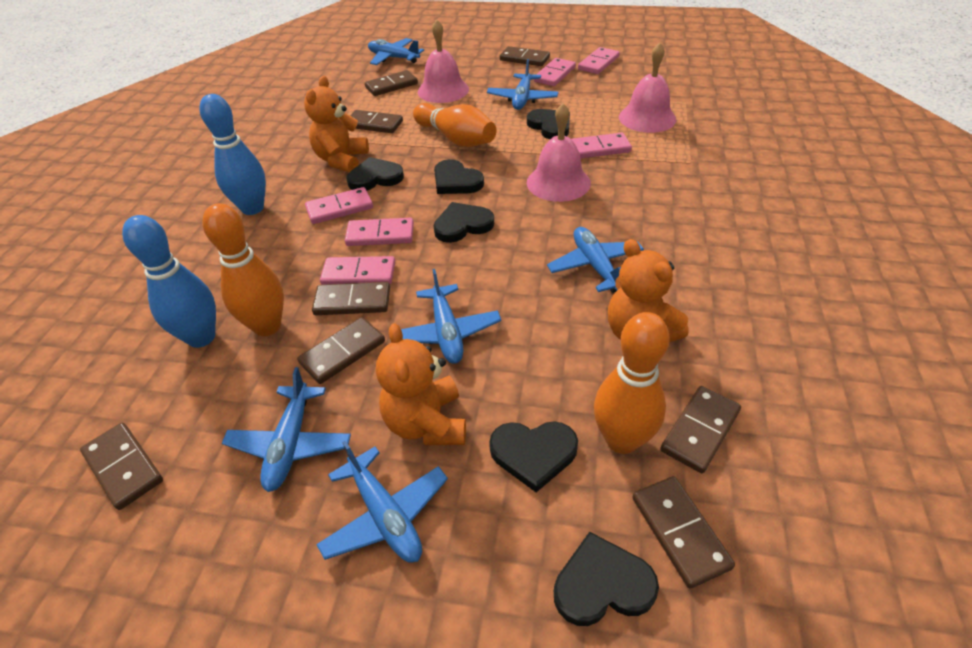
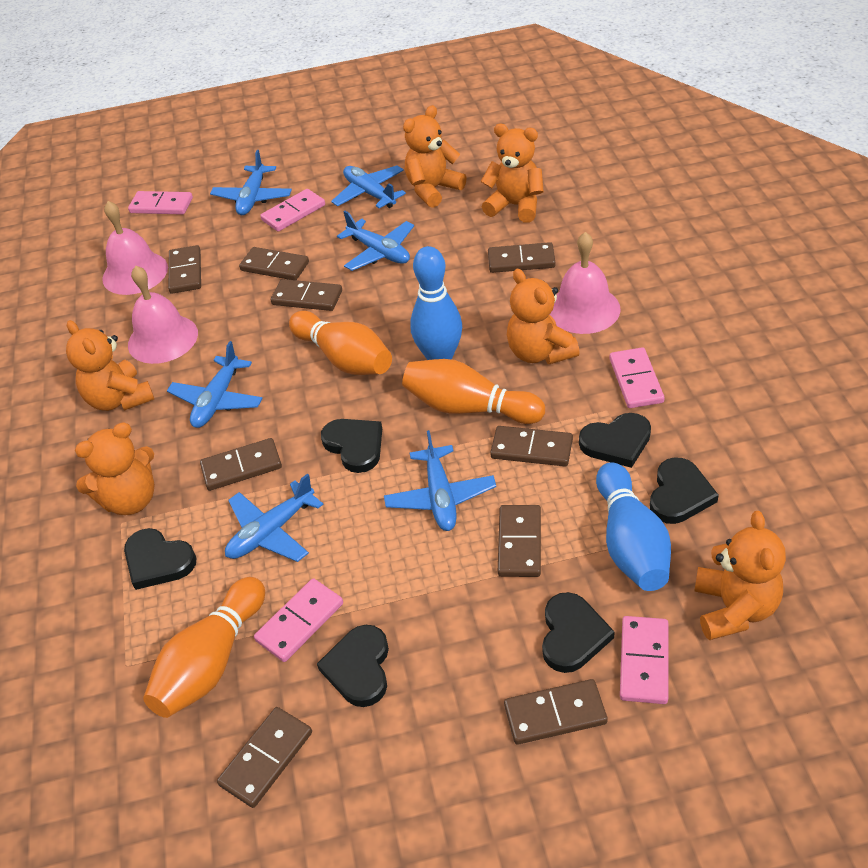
brown domino: 8 -> 9
orange teddy bear: 3 -> 6
pink domino: 6 -> 5

